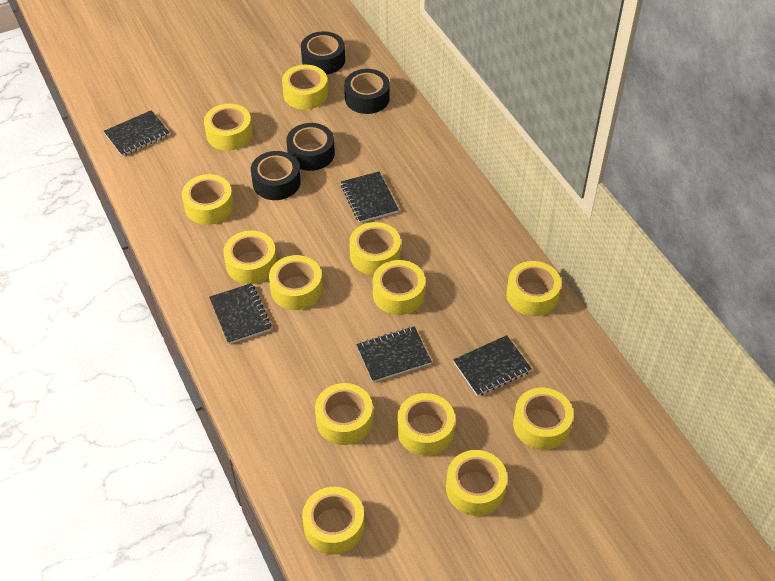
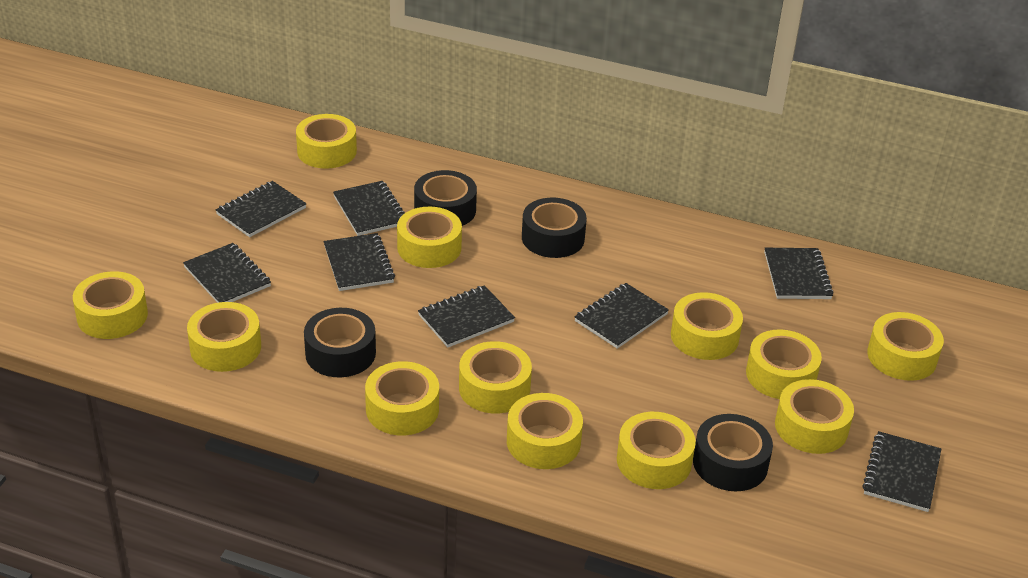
black notebook: 5 -> 8
yellow tape: 13 -> 12

